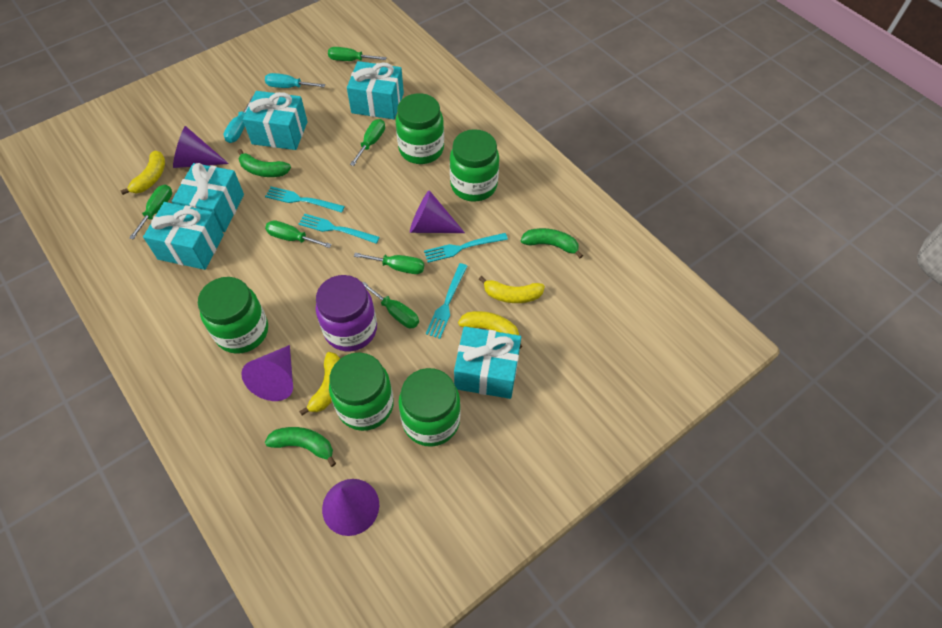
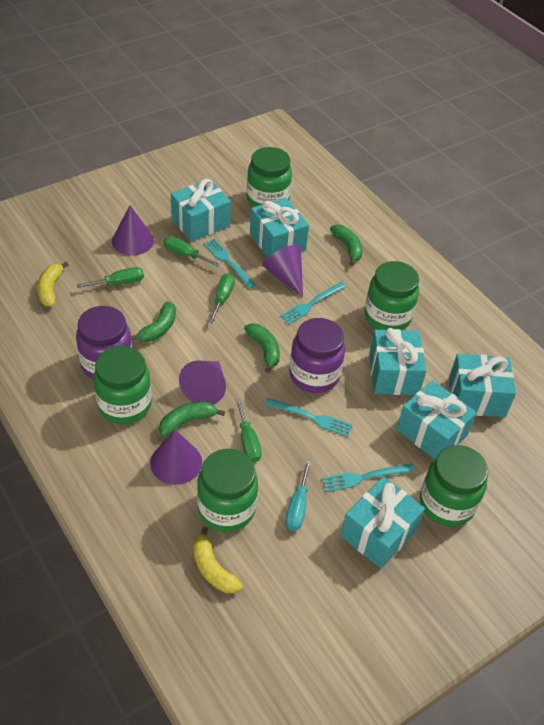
green banana: 3 -> 4
green screwdriver: 6 -> 4
purple jar: 1 -> 2
turquoise gift: 5 -> 6
turquoise screwdriver: 2 -> 1
yellow banana: 4 -> 2

